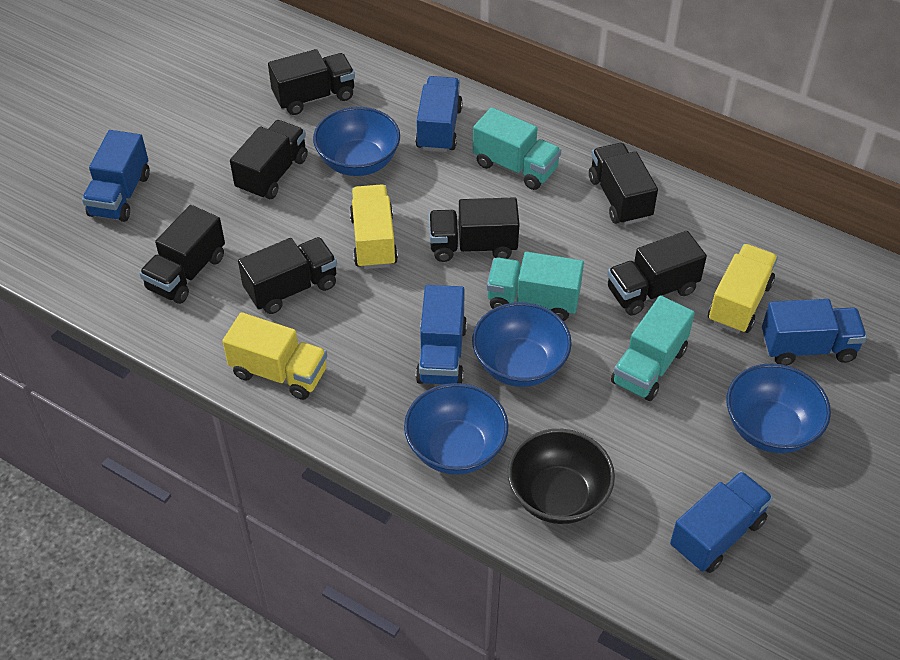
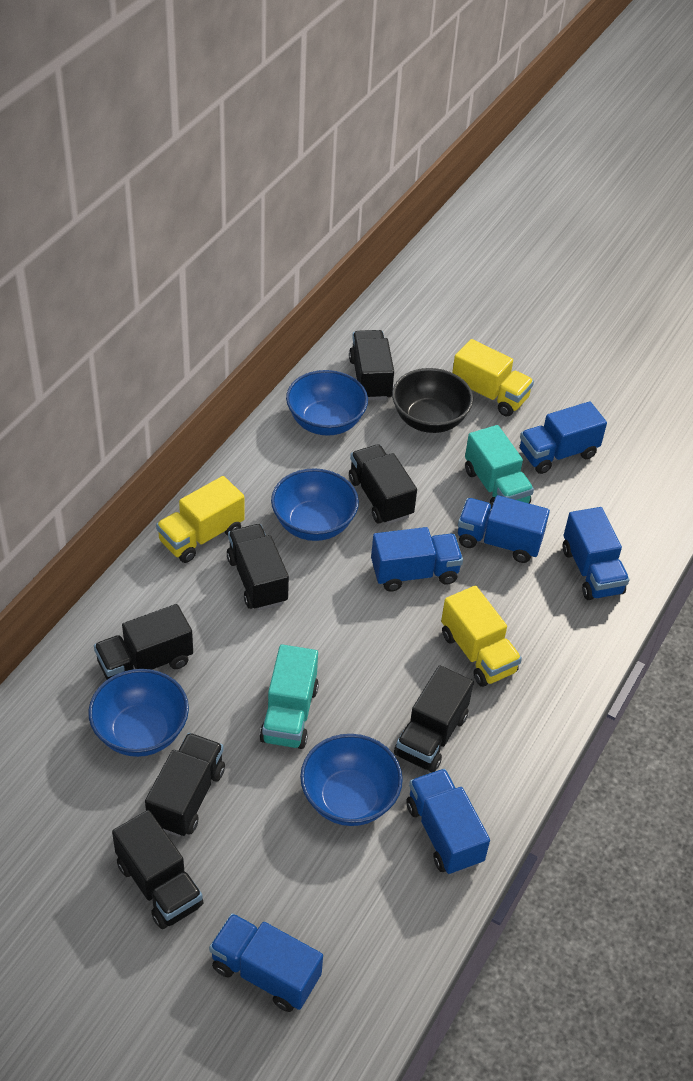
blue truck: 5 -> 6
turquoise truck: 3 -> 2

